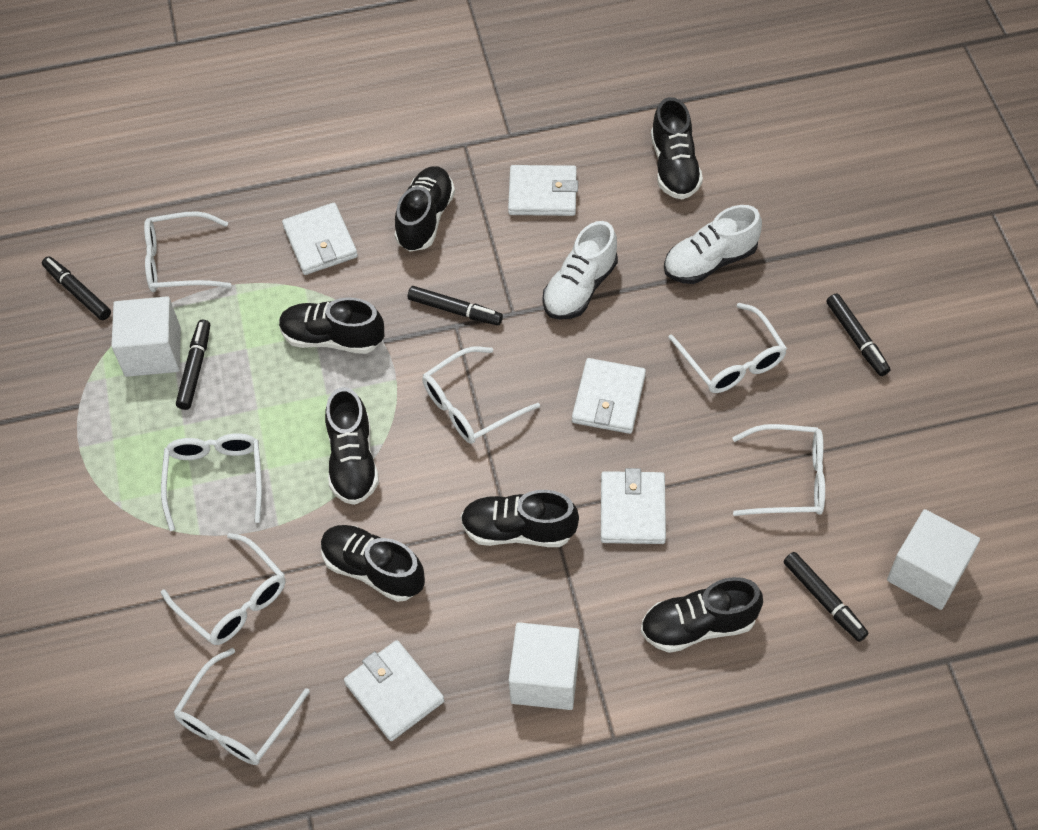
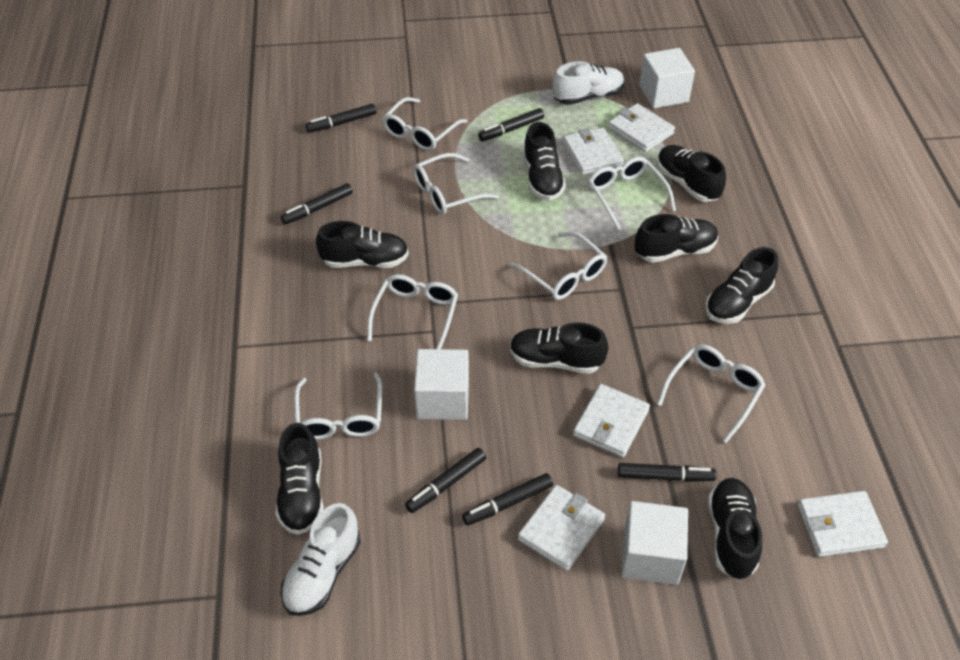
black marker: 5 -> 6
black shoe: 7 -> 8

